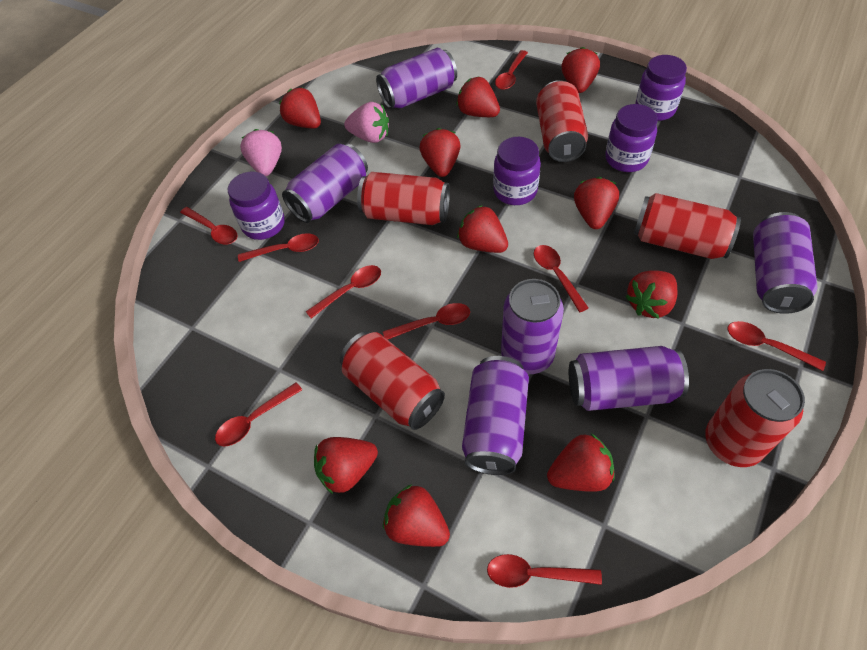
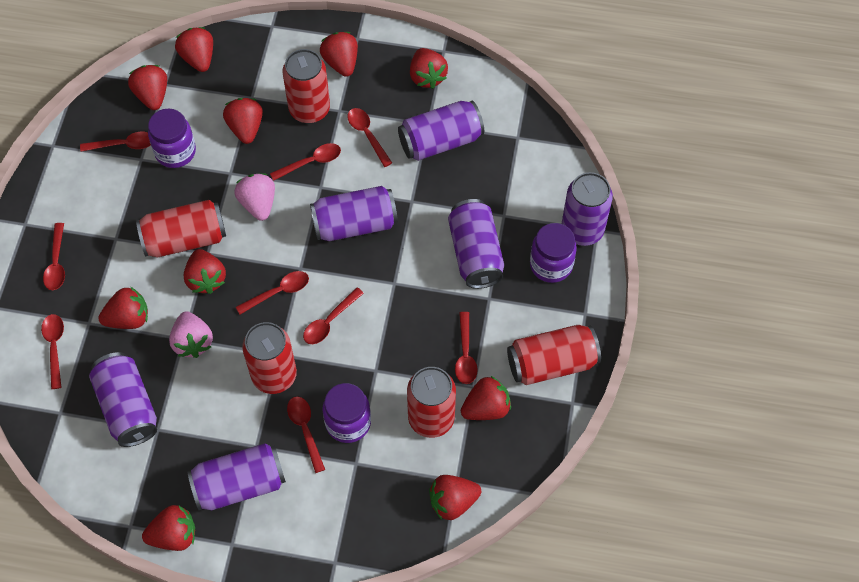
purple jar: 4 -> 3

